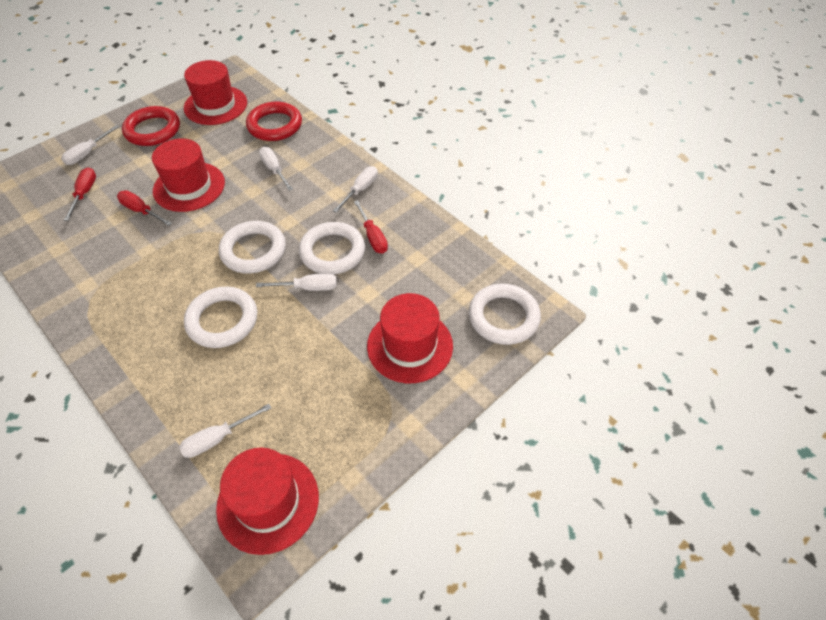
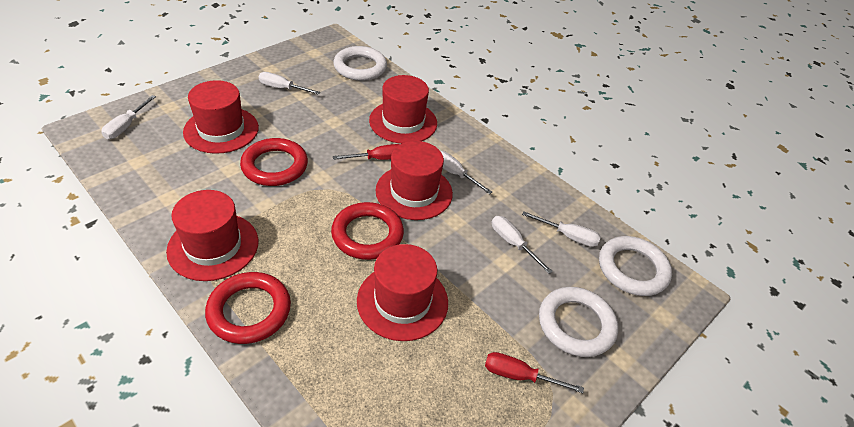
red hat: 4 -> 5
red ring: 2 -> 3
red screwdriver: 3 -> 2
white ring: 4 -> 3

